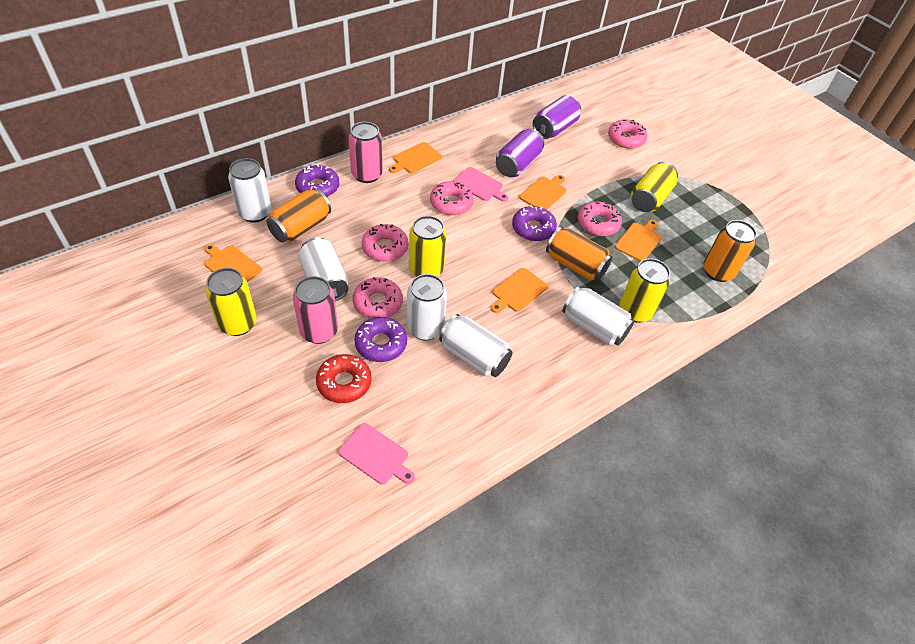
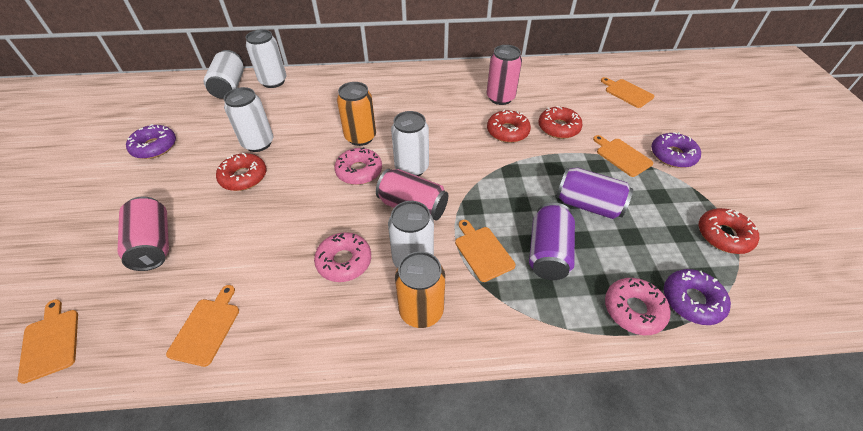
orange can: 3 -> 2
pink can: 2 -> 3
pink cutting board: 2 -> 0
pink donut: 5 -> 3
red donut: 1 -> 4
yellow can: 4 -> 0

